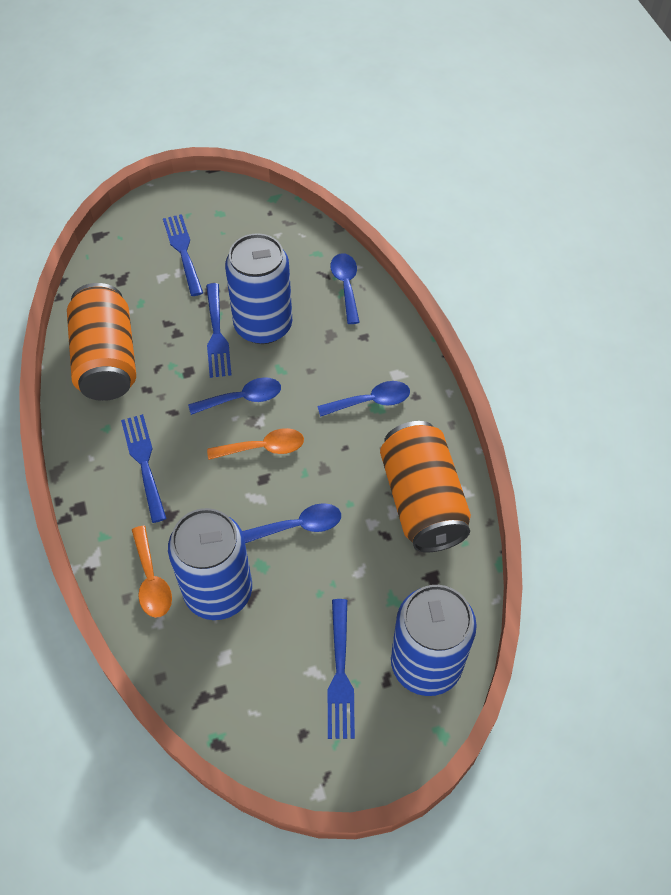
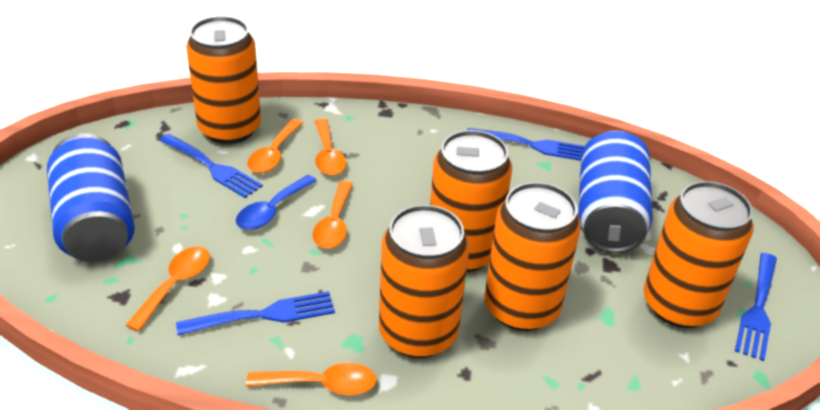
blue can: 3 -> 2
blue spoon: 4 -> 1
orange can: 2 -> 5
orange spoon: 2 -> 5

